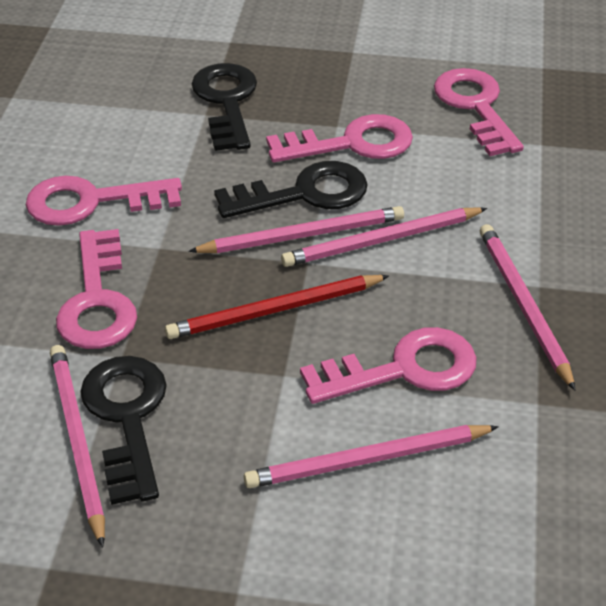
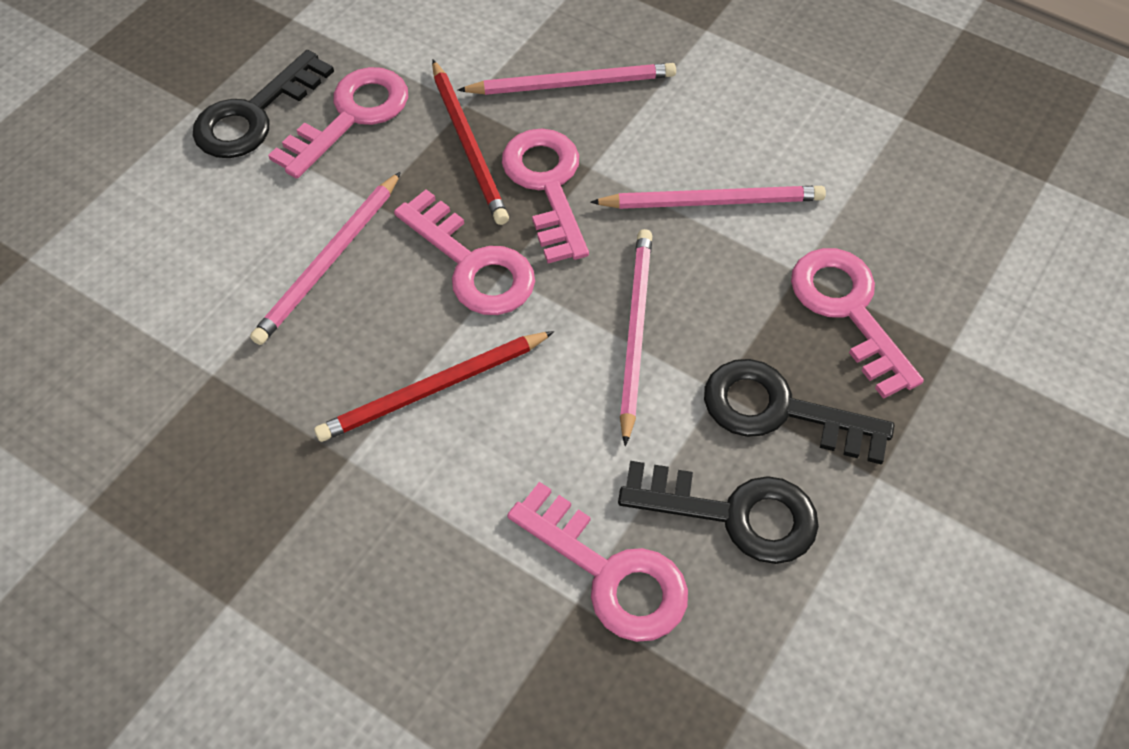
pink pencil: 5 -> 4
red pencil: 1 -> 2

